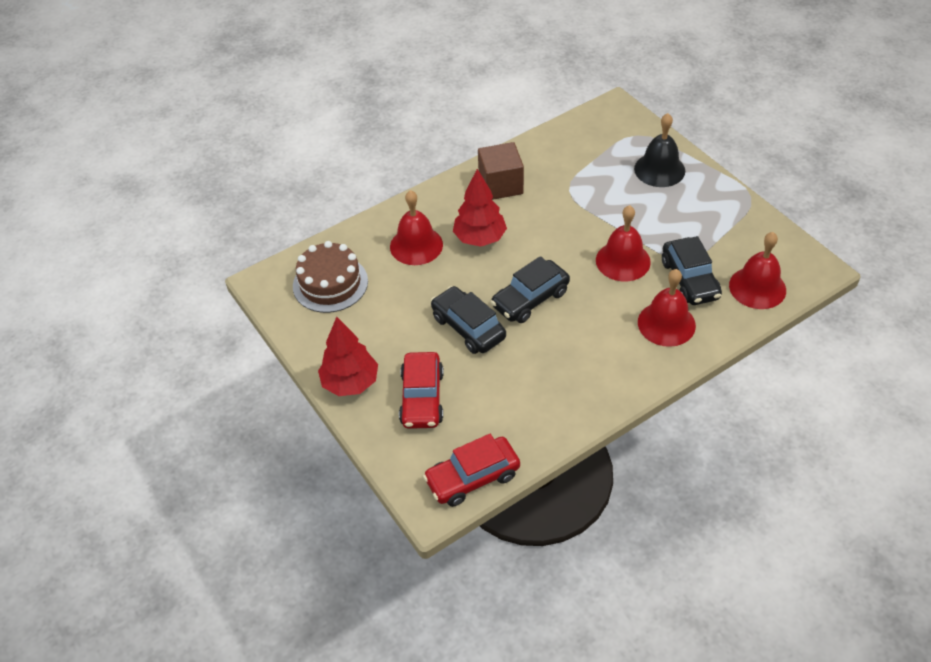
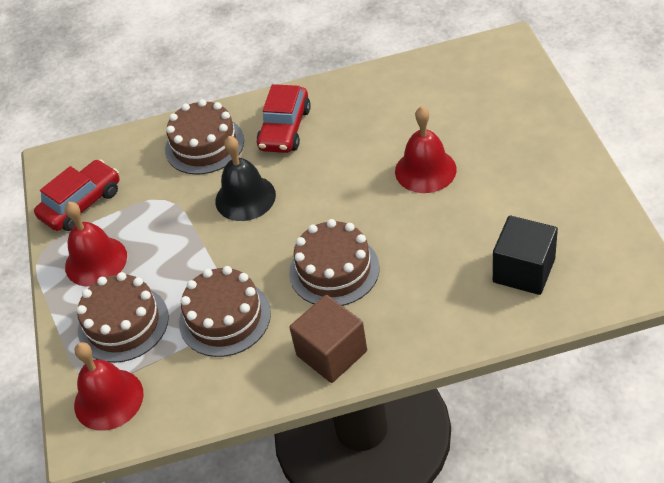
black car: 3 -> 0
black cube: 0 -> 1
brown cake: 1 -> 4
red bell: 4 -> 3
red tree: 2 -> 0

